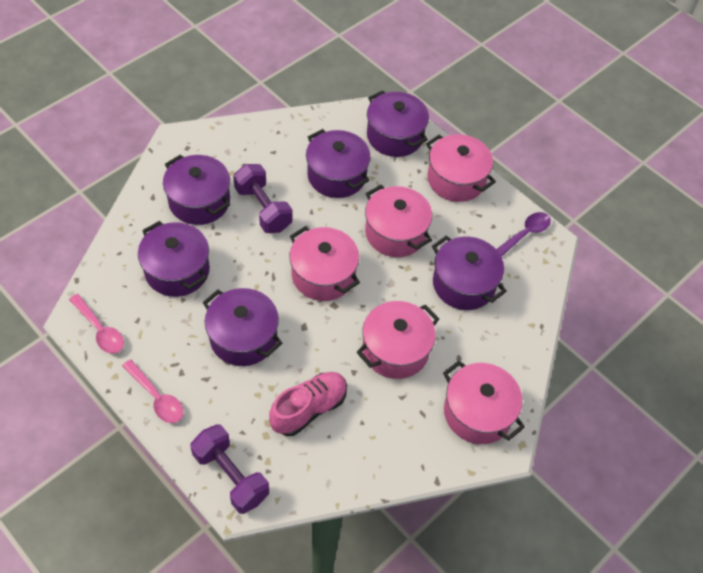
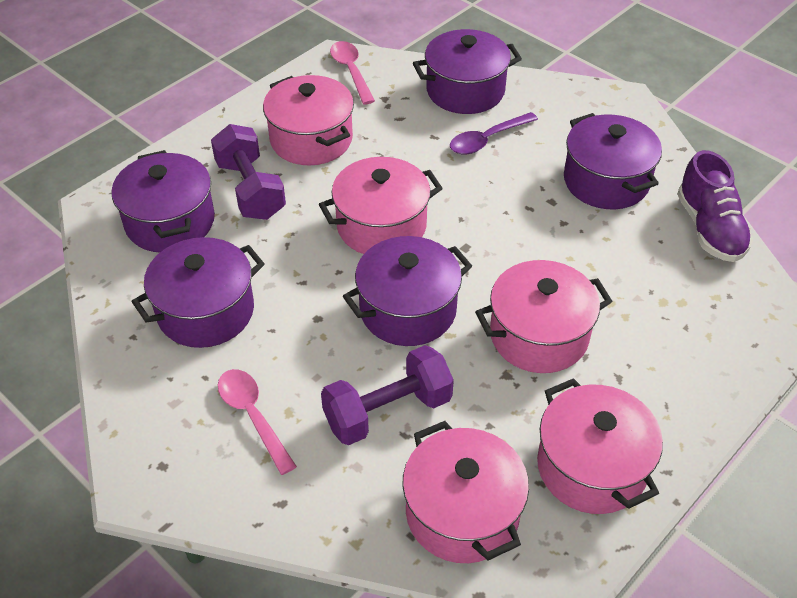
pink shoe: 1 -> 0
purple pot: 6 -> 5
purple shoe: 0 -> 1

